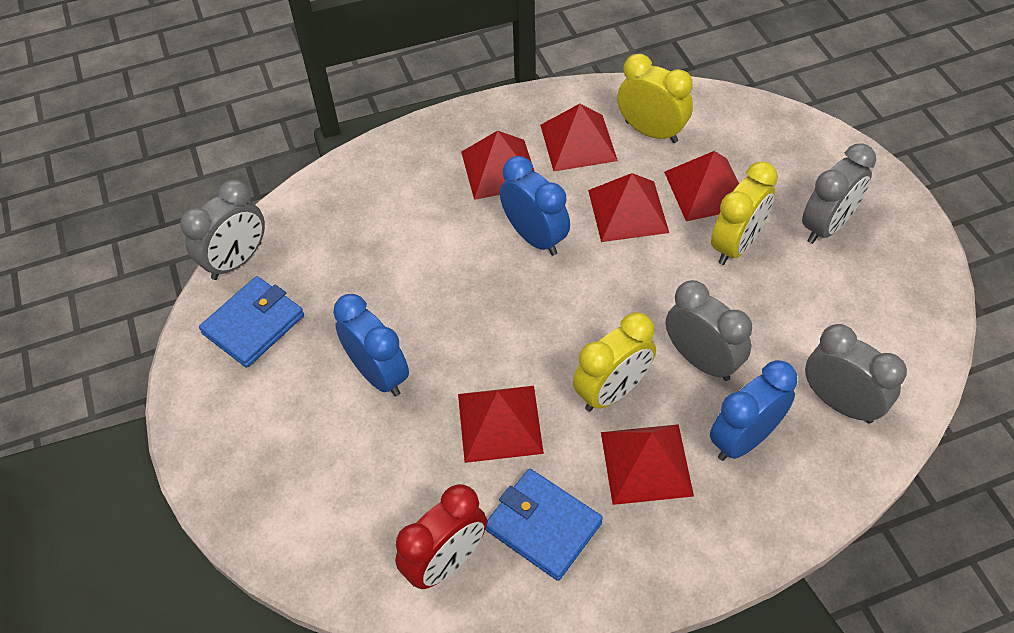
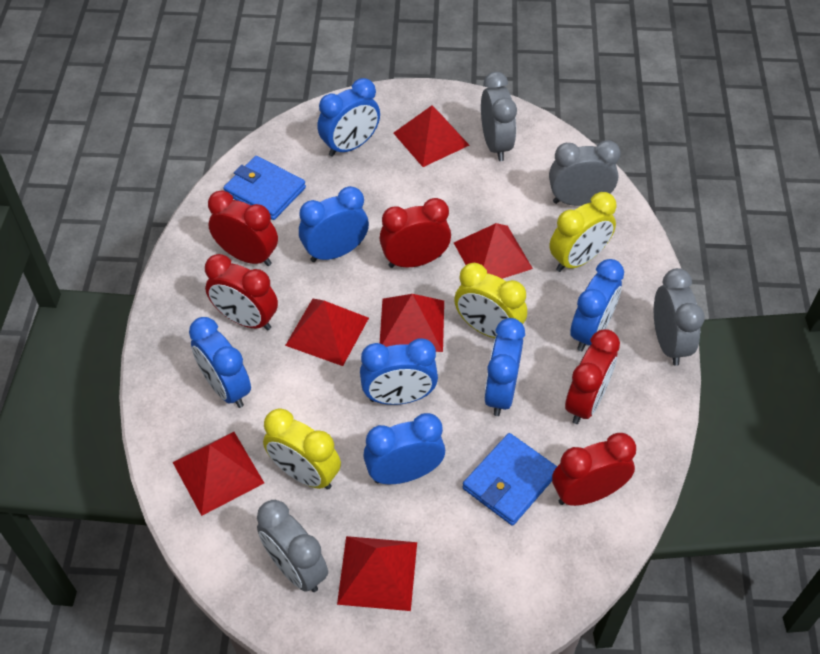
blue clock: 3 -> 7
red clock: 1 -> 5

